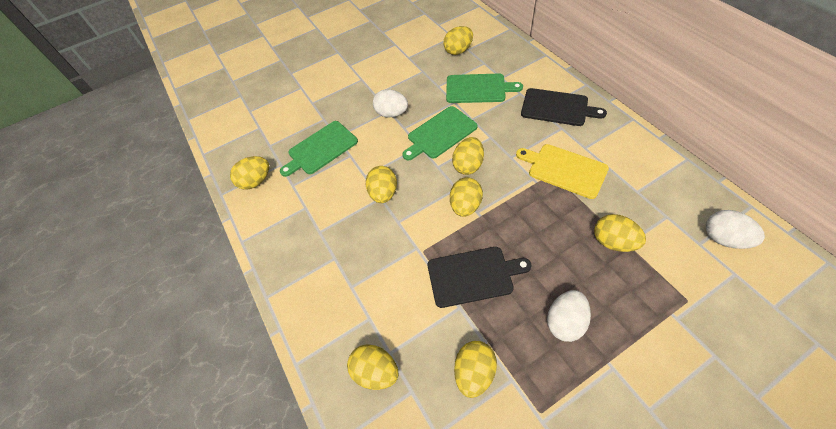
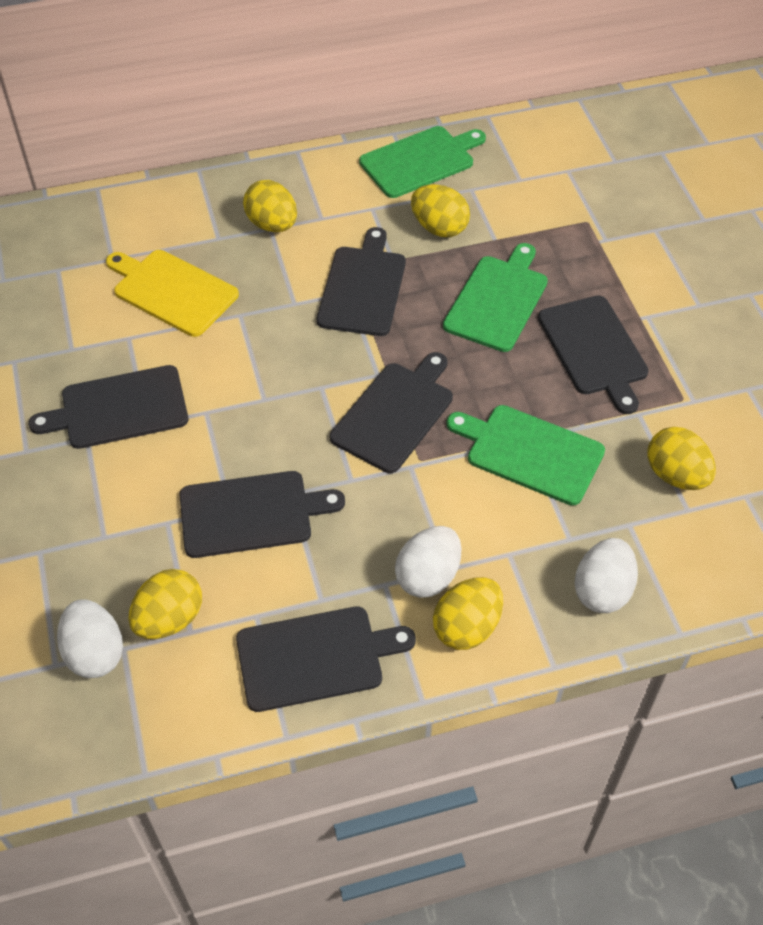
black cutting board: 2 -> 6
yellow egg: 8 -> 5

